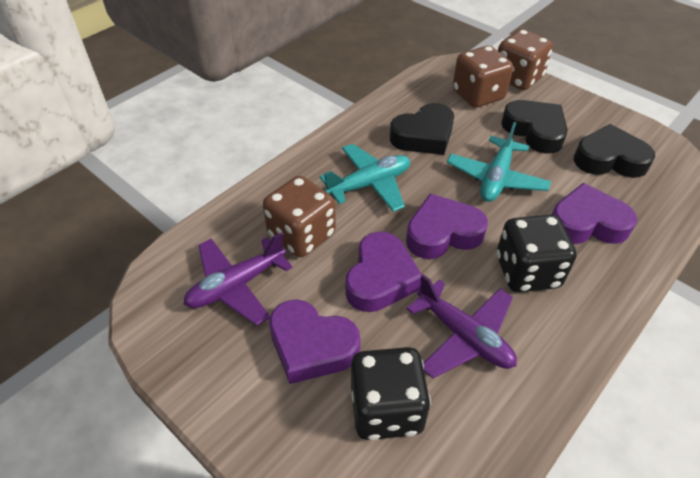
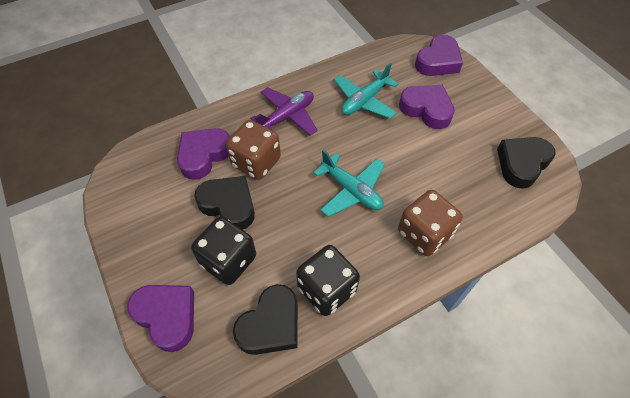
brown dice: 3 -> 2
purple plane: 2 -> 1

